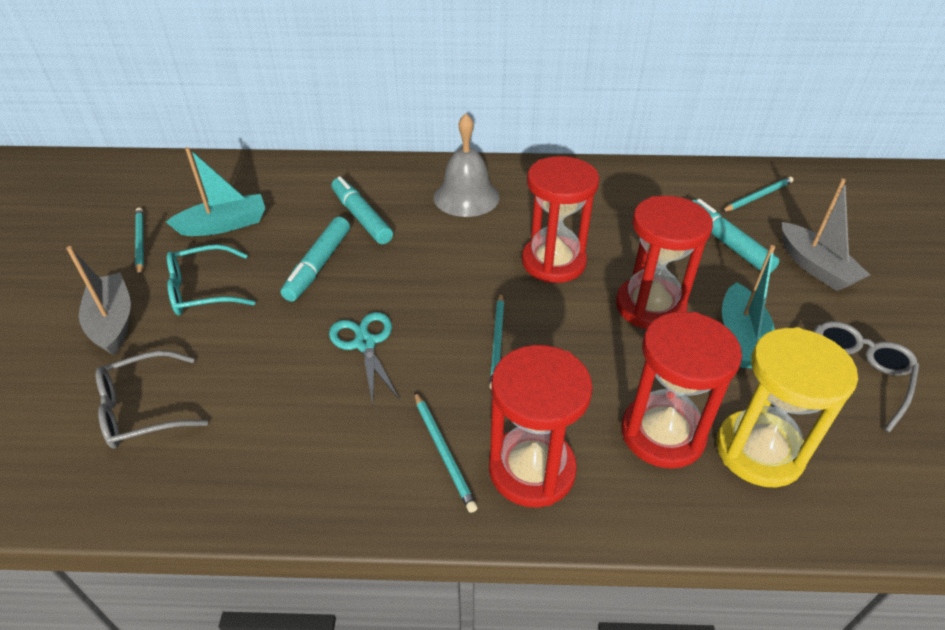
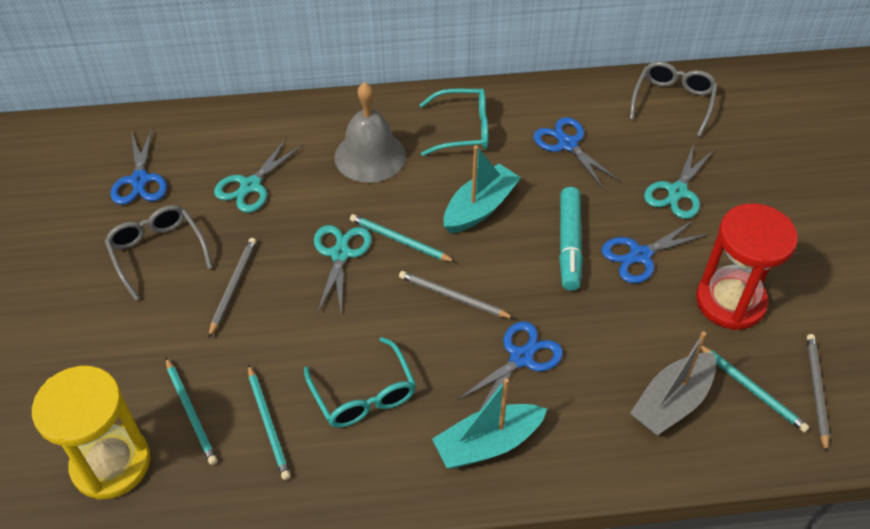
blue scissors: 0 -> 4
grey boat: 2 -> 1
grey pencil: 0 -> 3
red hourglass: 4 -> 1
turquoise glasses: 1 -> 2
turquoise marker: 3 -> 1
turquoise scissors: 1 -> 3

